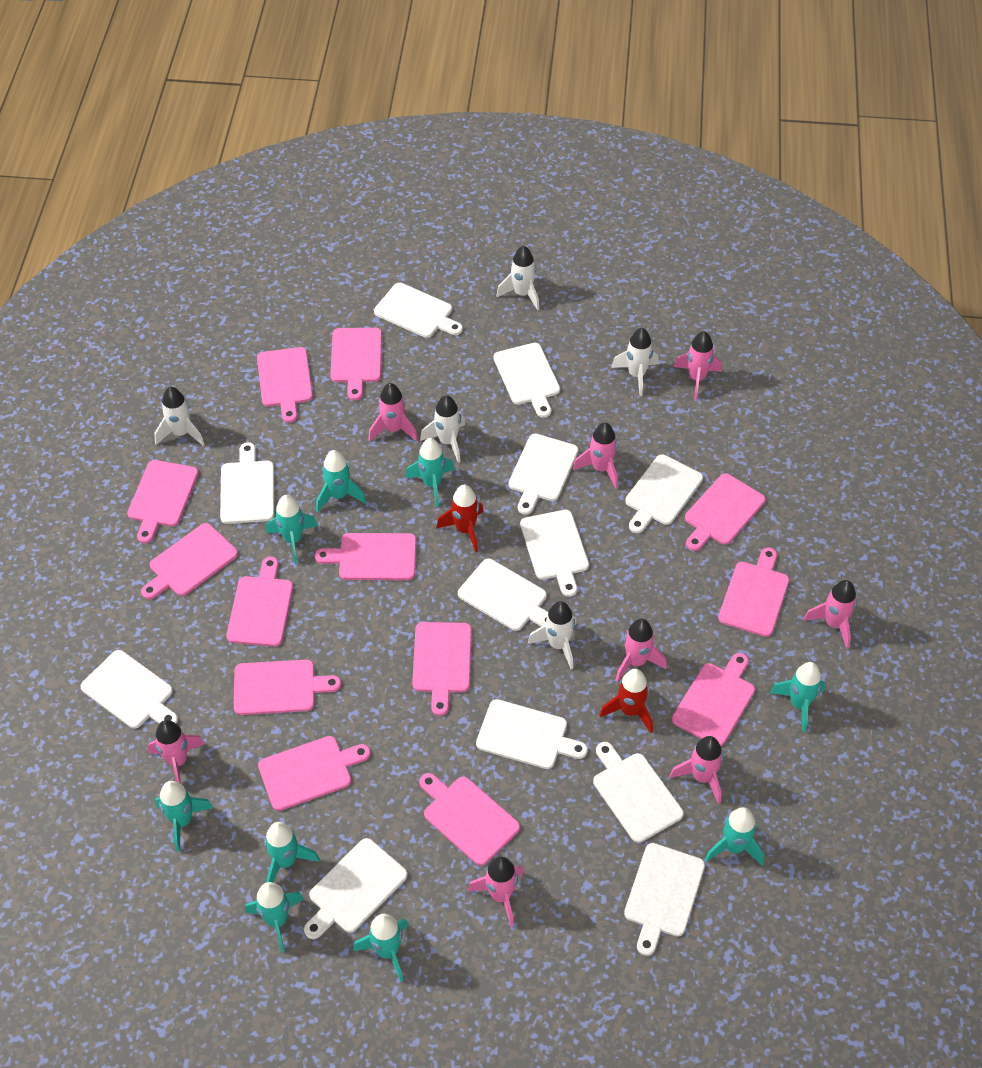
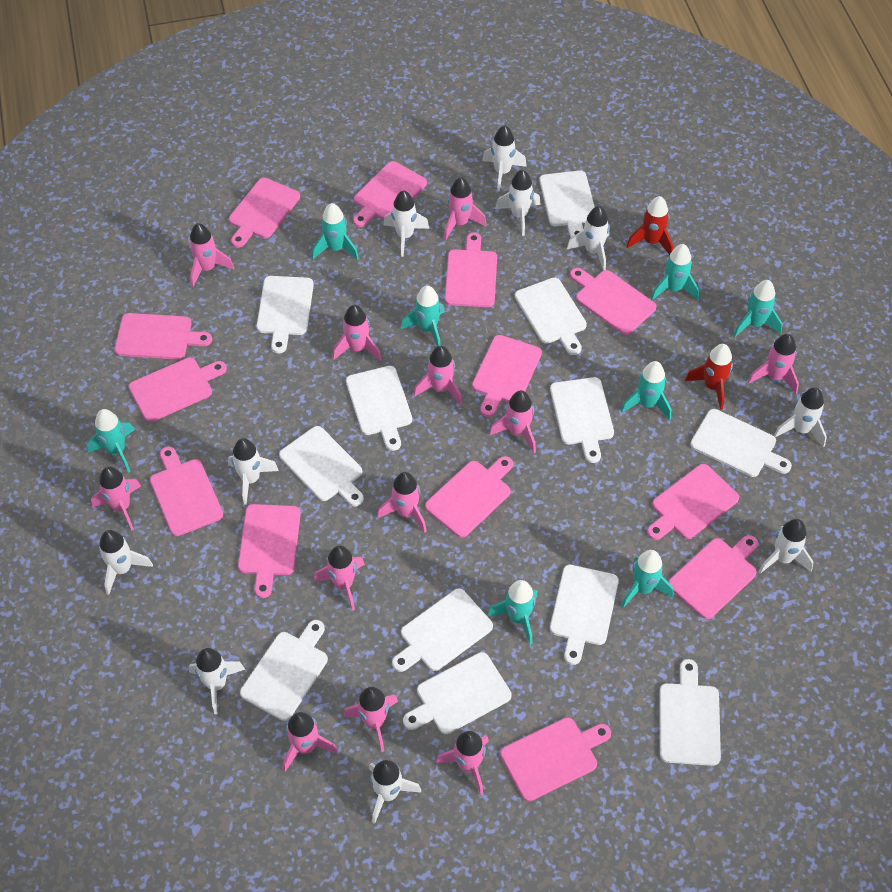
pink rocket: 8 -> 12
turquoise rocket: 9 -> 8
white rocket: 5 -> 10

